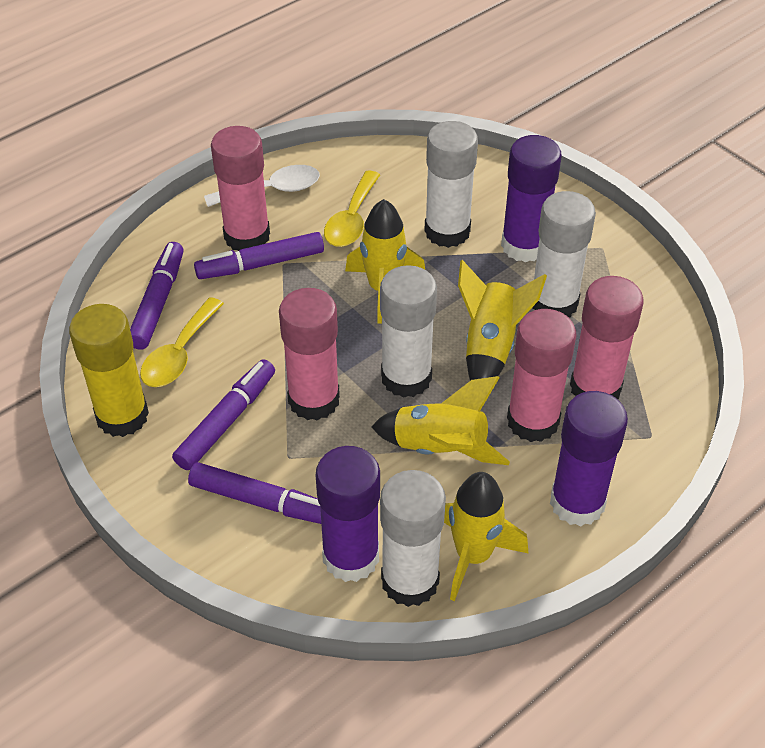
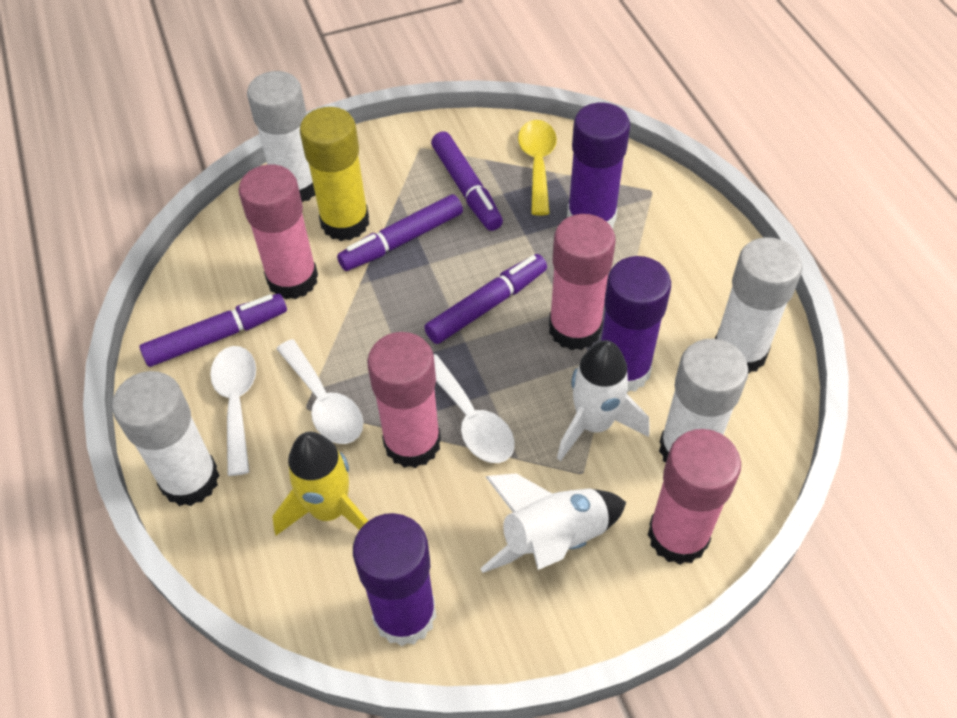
white rocket: 0 -> 2
white spoon: 1 -> 3
yellow rocket: 4 -> 1
yellow spoon: 2 -> 1

